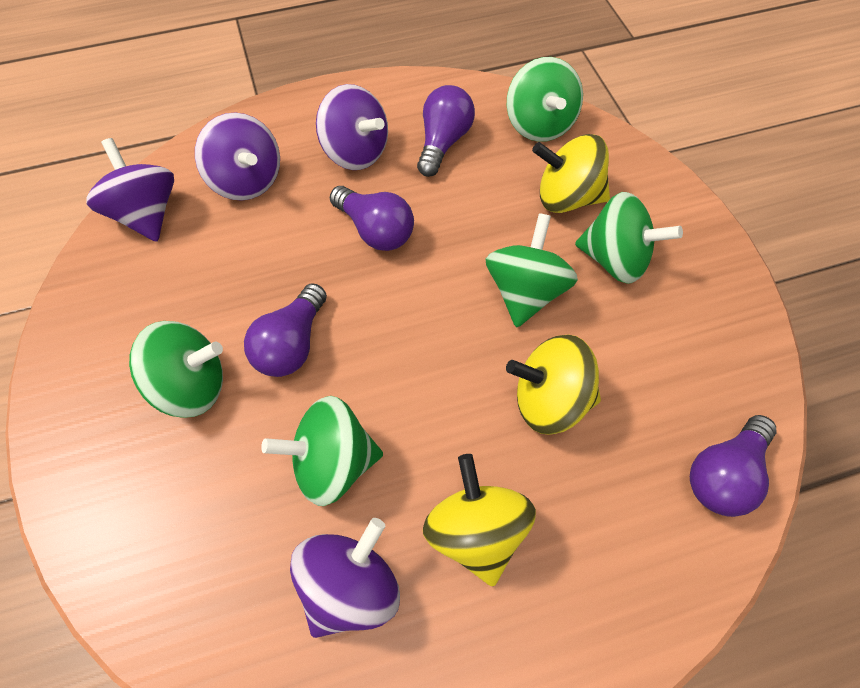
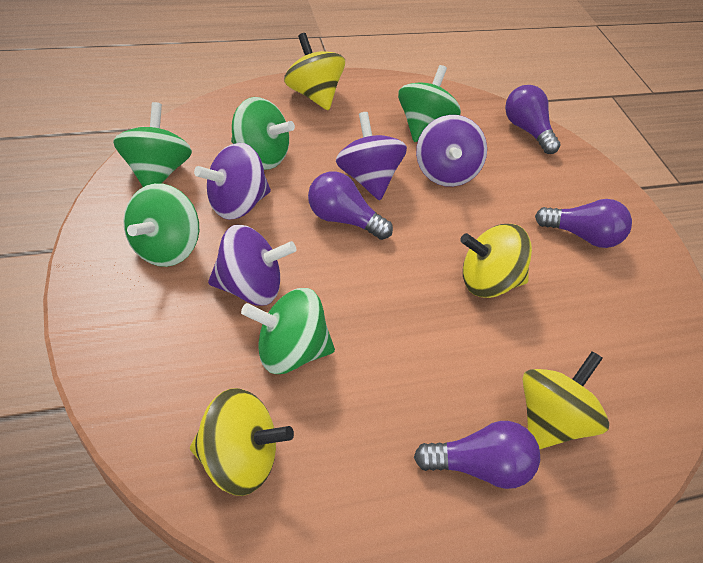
yellow spinning top: 3 -> 4

